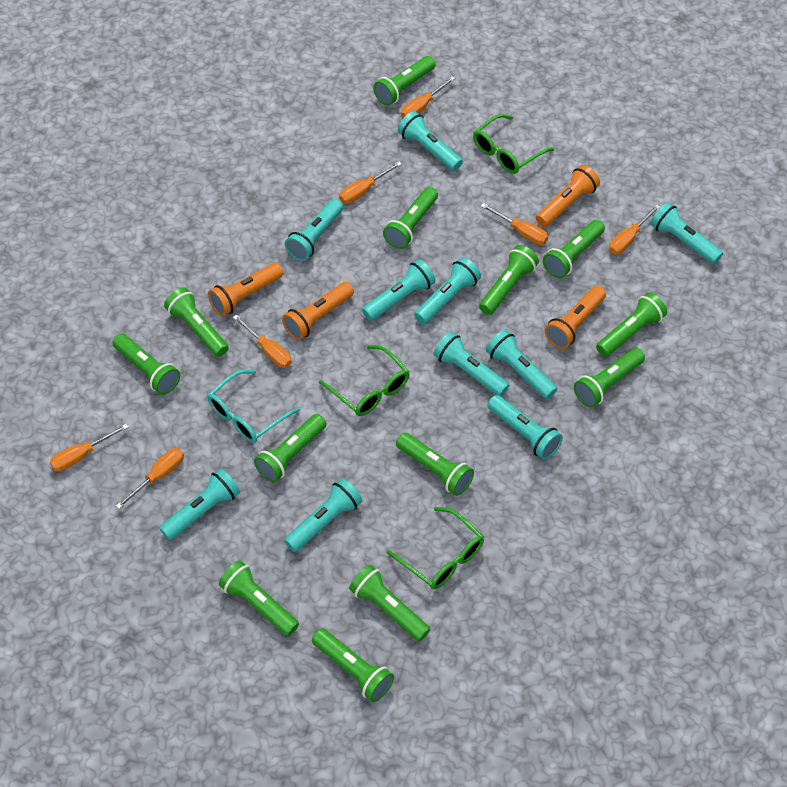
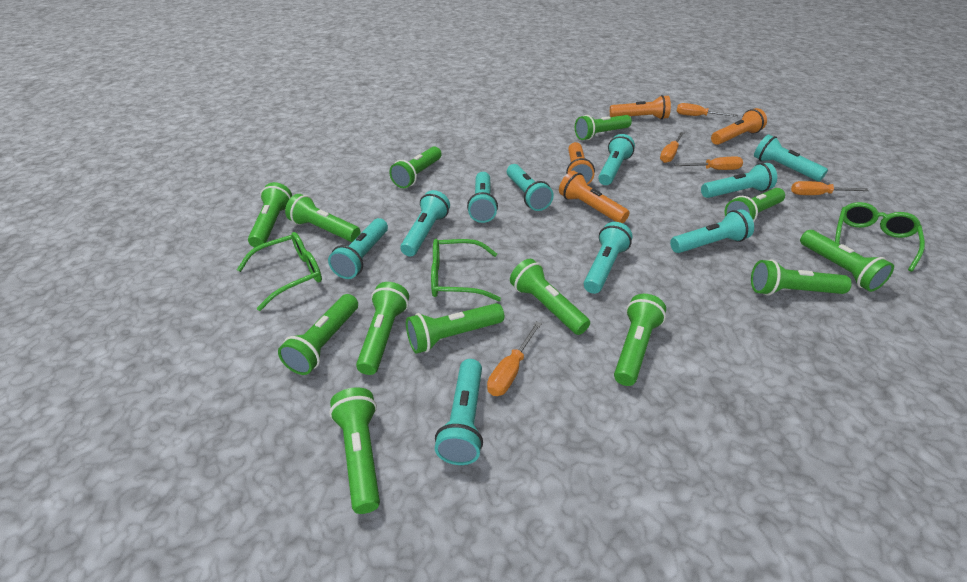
orange screwdriver: 7 -> 5
turquoise glasses: 1 -> 0

